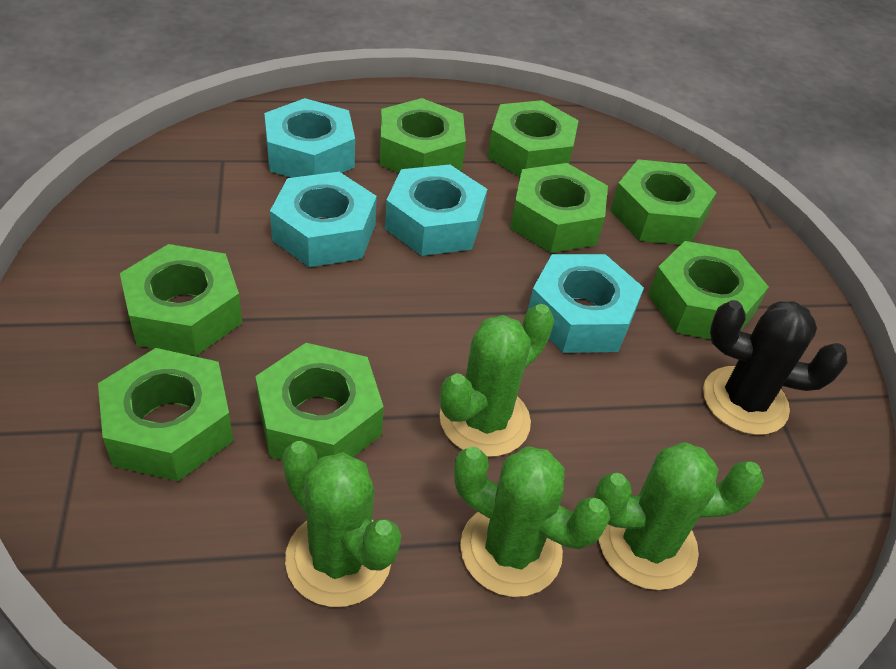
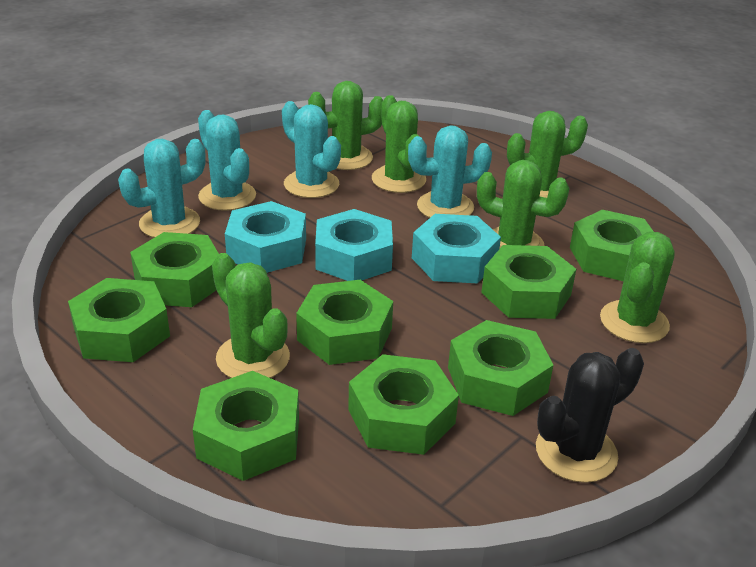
green cactus: 4 -> 6
turquoise cactus: 0 -> 4
turquoise nut: 4 -> 3

